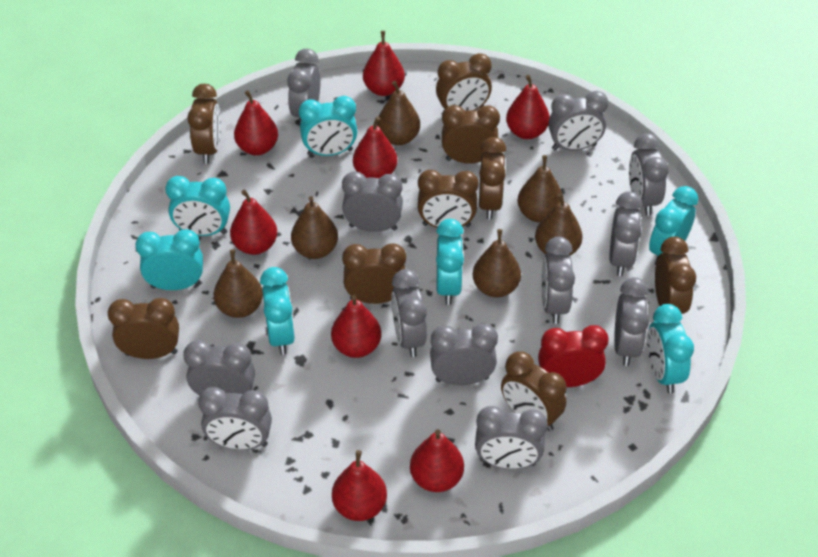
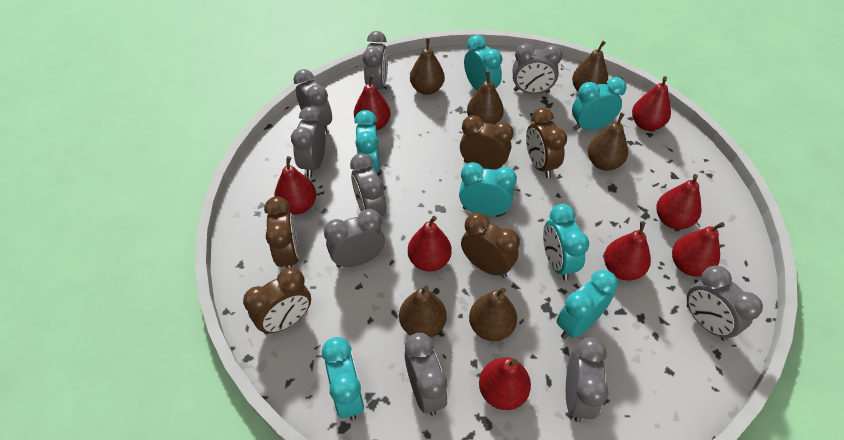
brown clock: 9 -> 5
grey clock: 12 -> 9
red clock: 1 -> 0

